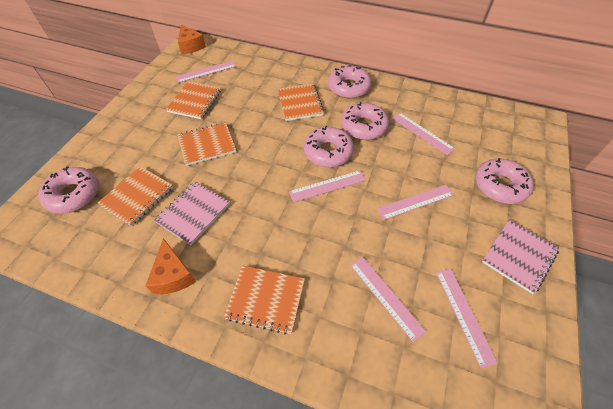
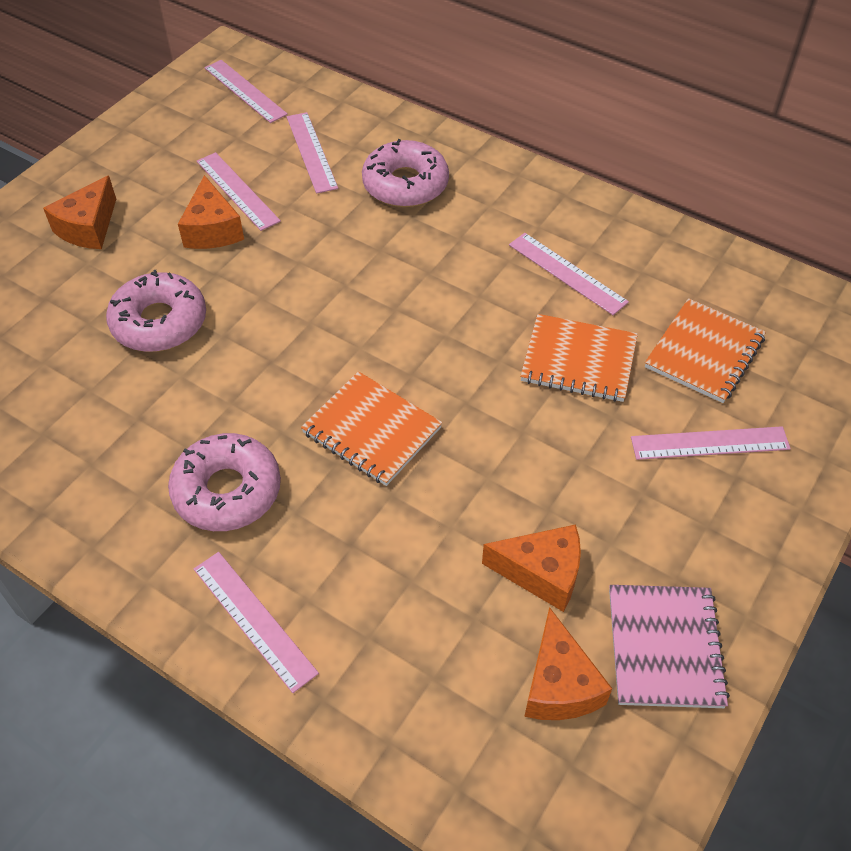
orange cheese: 2 -> 4
orange notebook: 5 -> 3
pink donut: 5 -> 3
pink notebook: 2 -> 1

